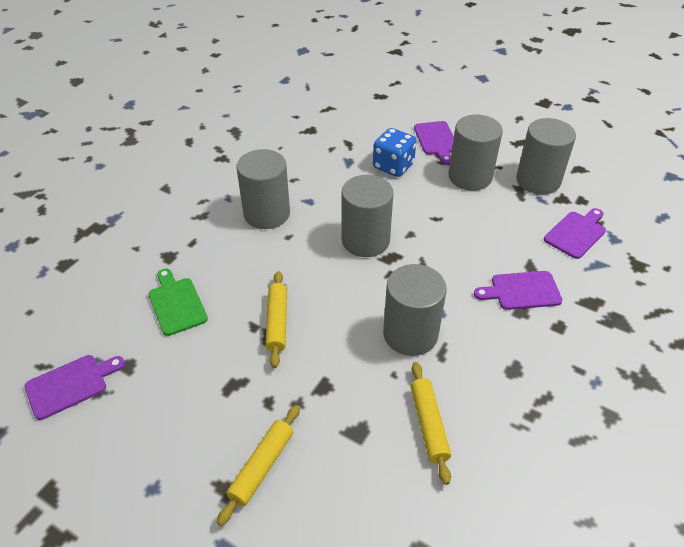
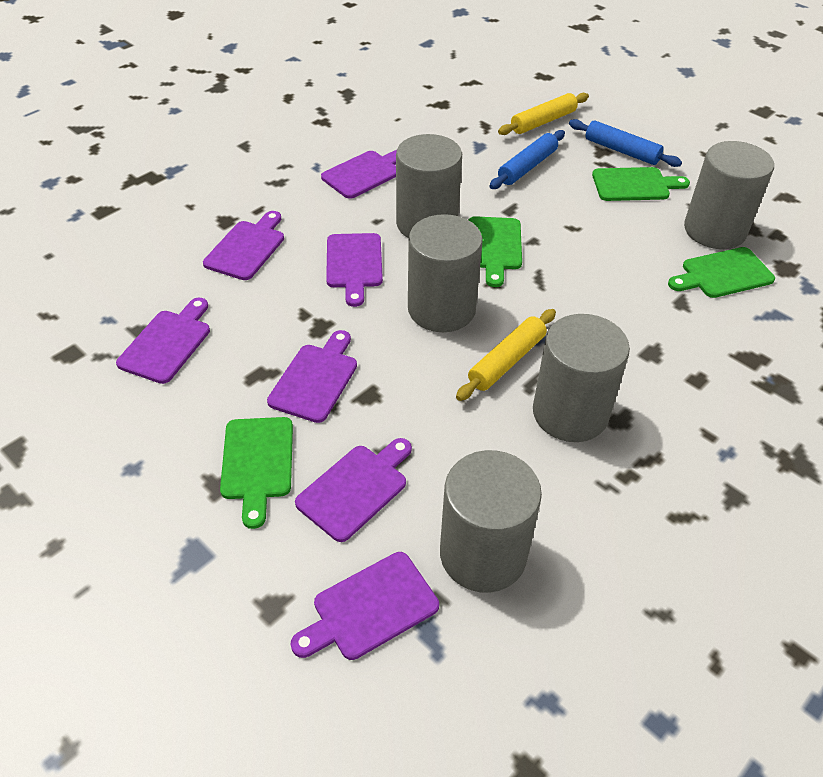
blue dice: 1 -> 0
blue rolling pin: 0 -> 2
green cutting board: 1 -> 4
purple cutting board: 4 -> 7
yellow rolling pin: 3 -> 2

